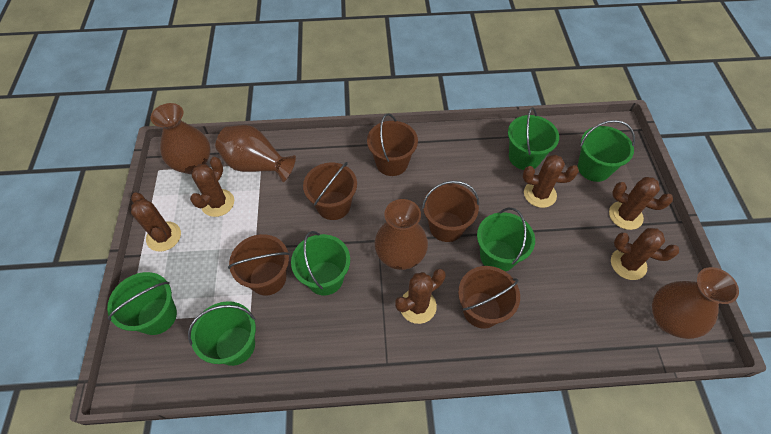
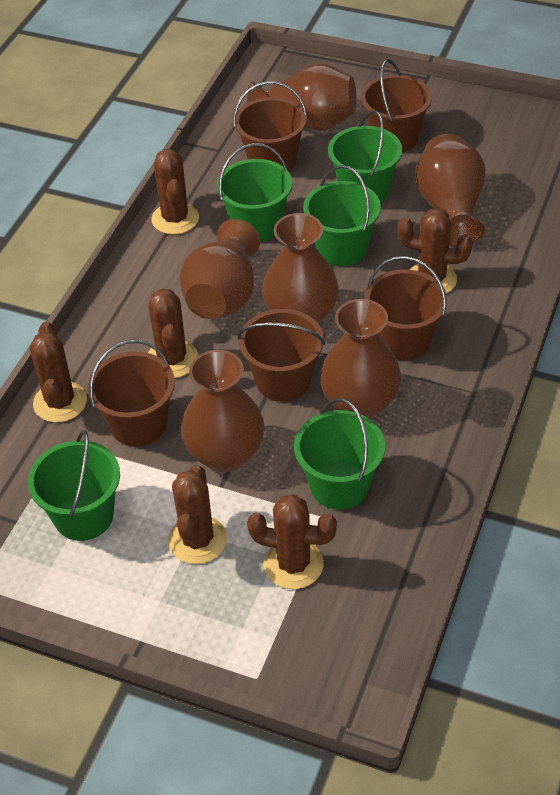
brown vase: 4 -> 6
green bucket: 6 -> 5

